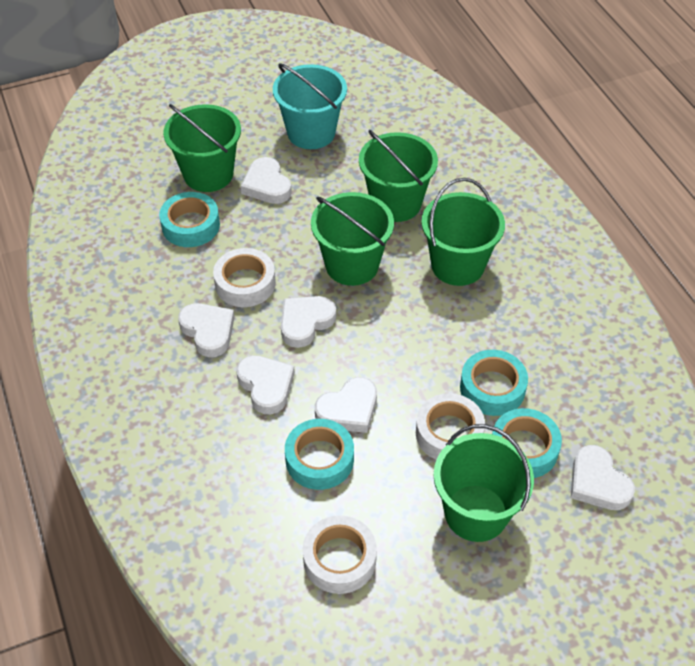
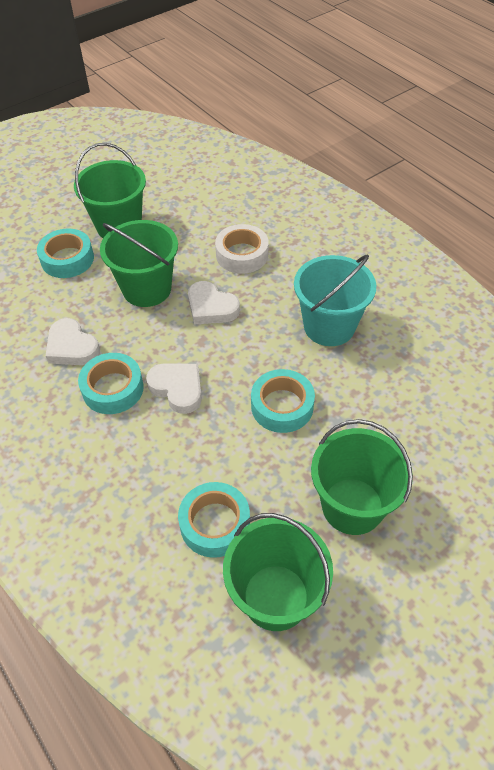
green bucket: 5 -> 4
white heart: 6 -> 3
white tape: 3 -> 1

